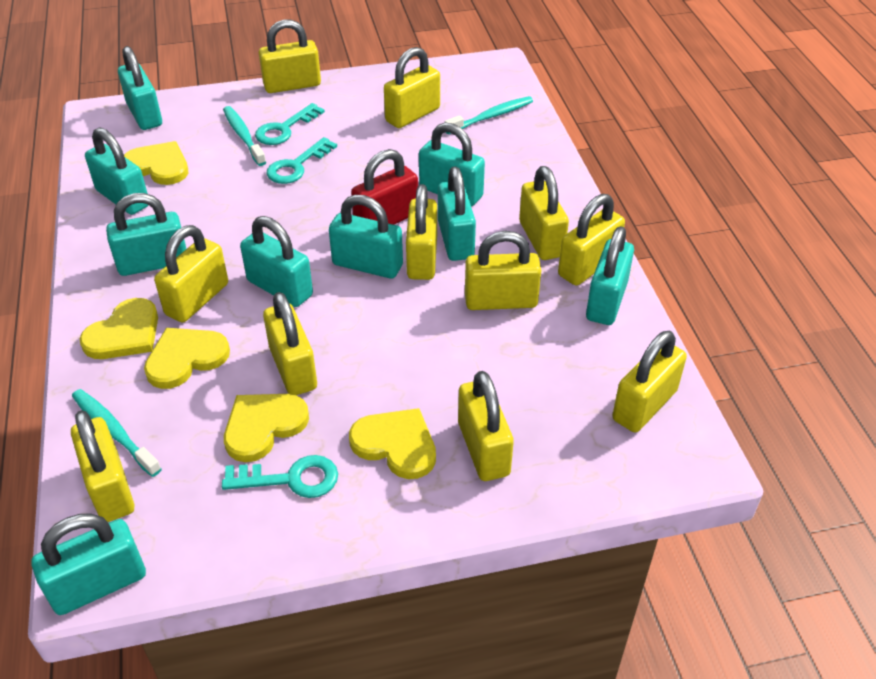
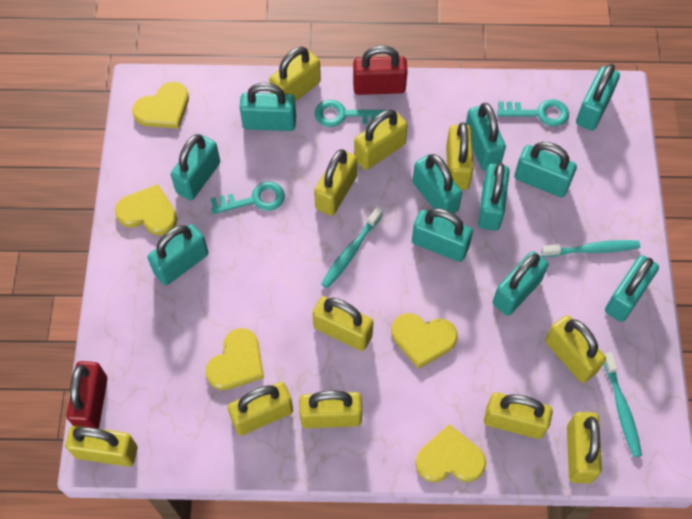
red padlock: 1 -> 2
turquoise padlock: 9 -> 11

